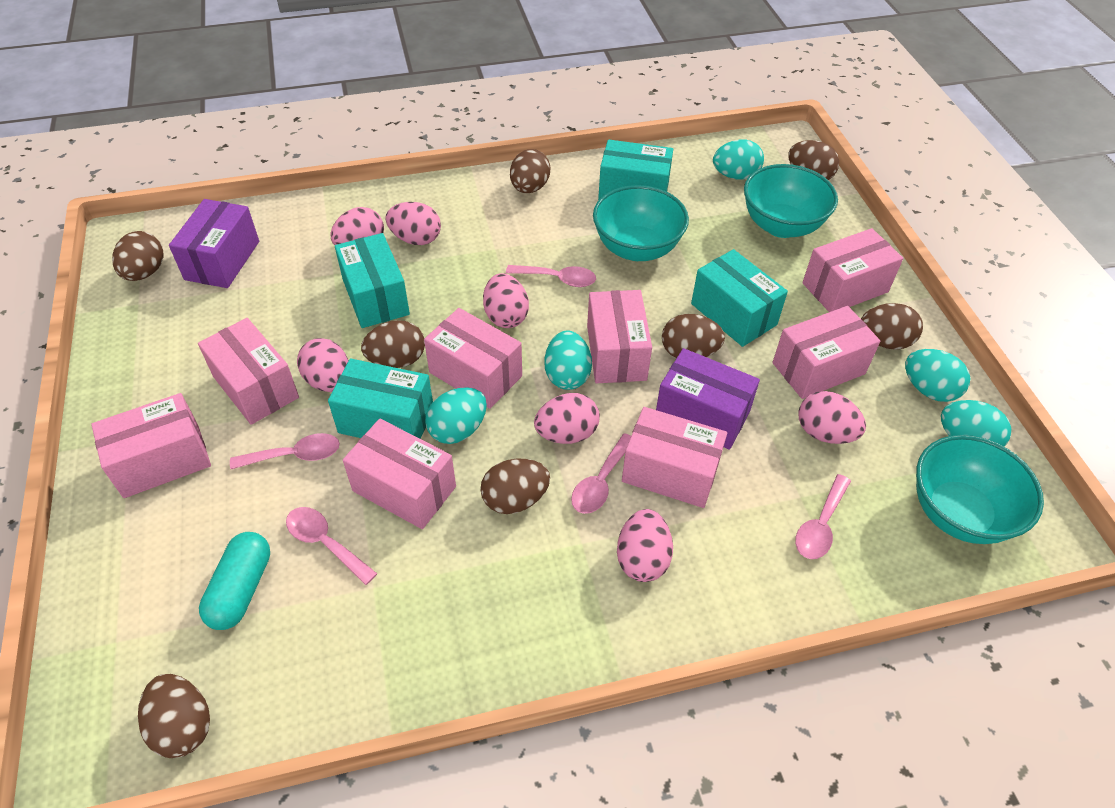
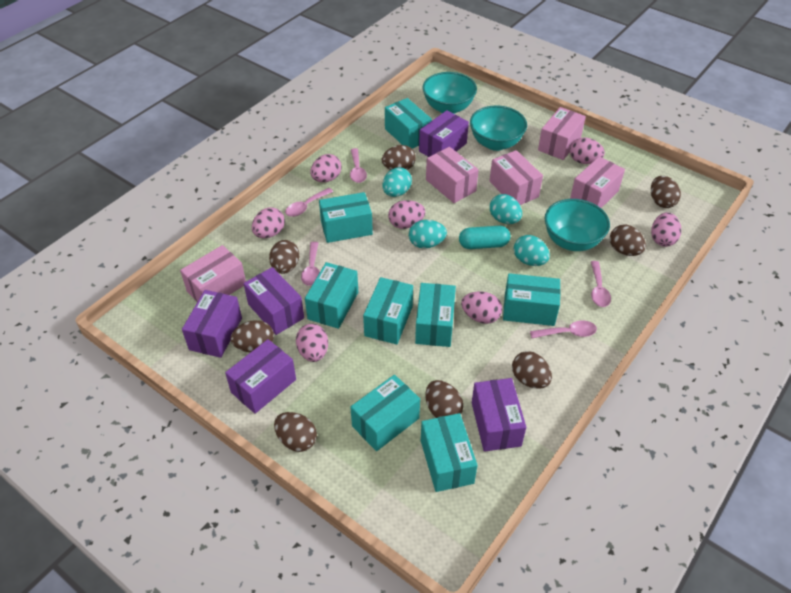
pink box: 8 -> 5
purple box: 2 -> 5
turquoise box: 4 -> 8
turquoise egg: 5 -> 4

